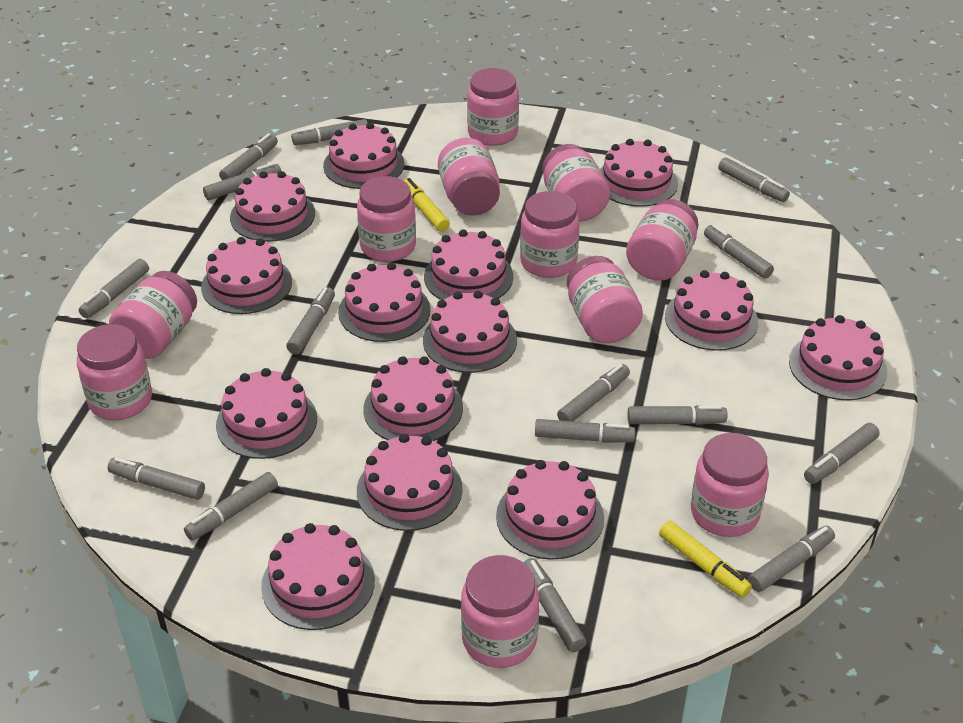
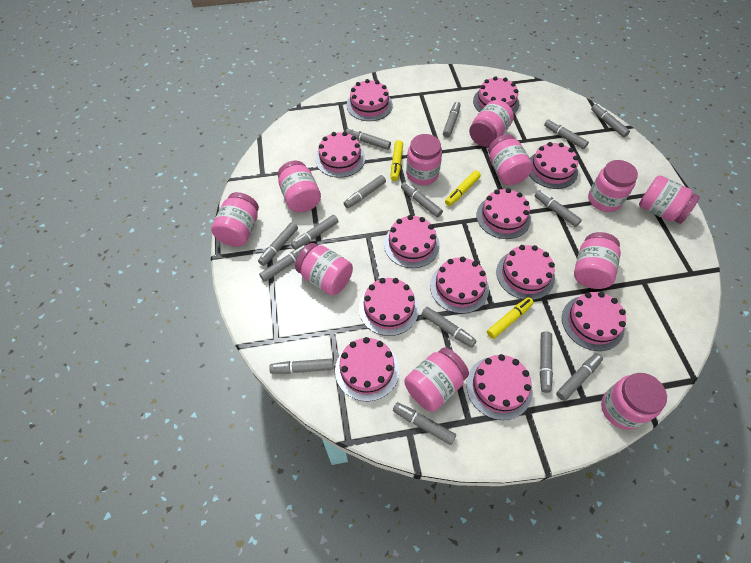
pink cake: 14 -> 12
yellow marker: 2 -> 3

